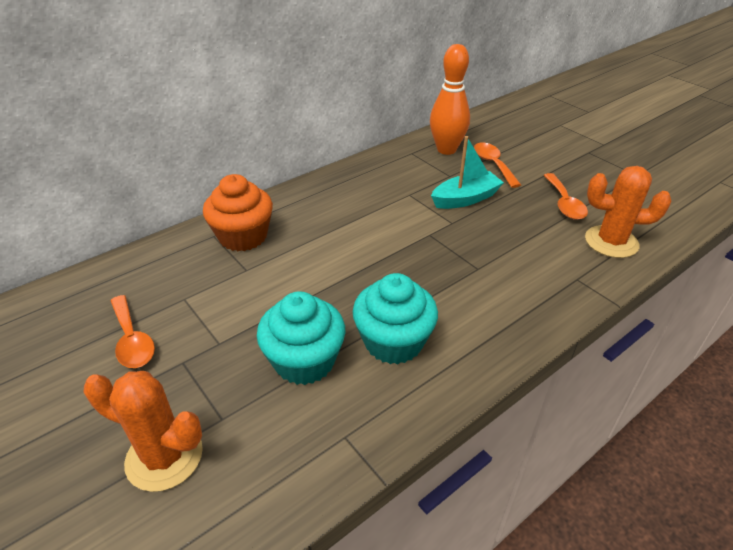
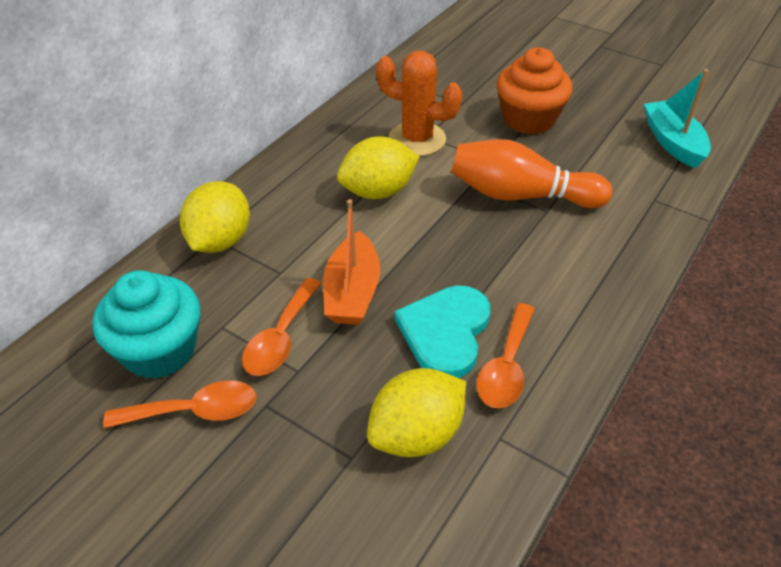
orange boat: 0 -> 1
orange cactus: 2 -> 1
turquoise cupcake: 2 -> 1
turquoise heart: 0 -> 1
yellow lemon: 0 -> 3

